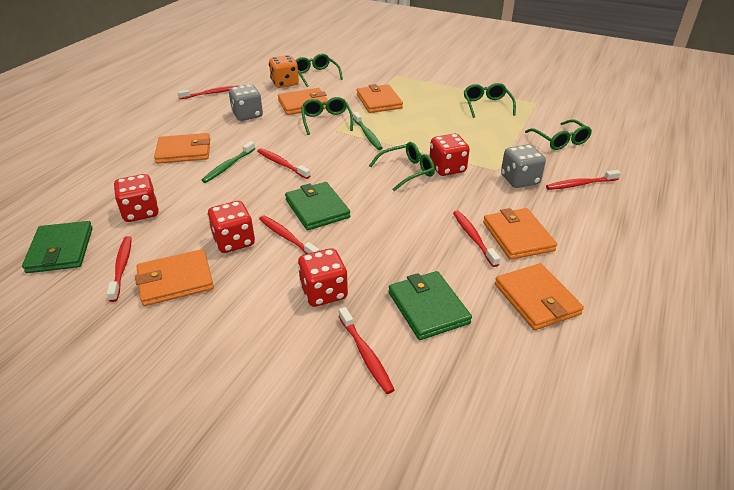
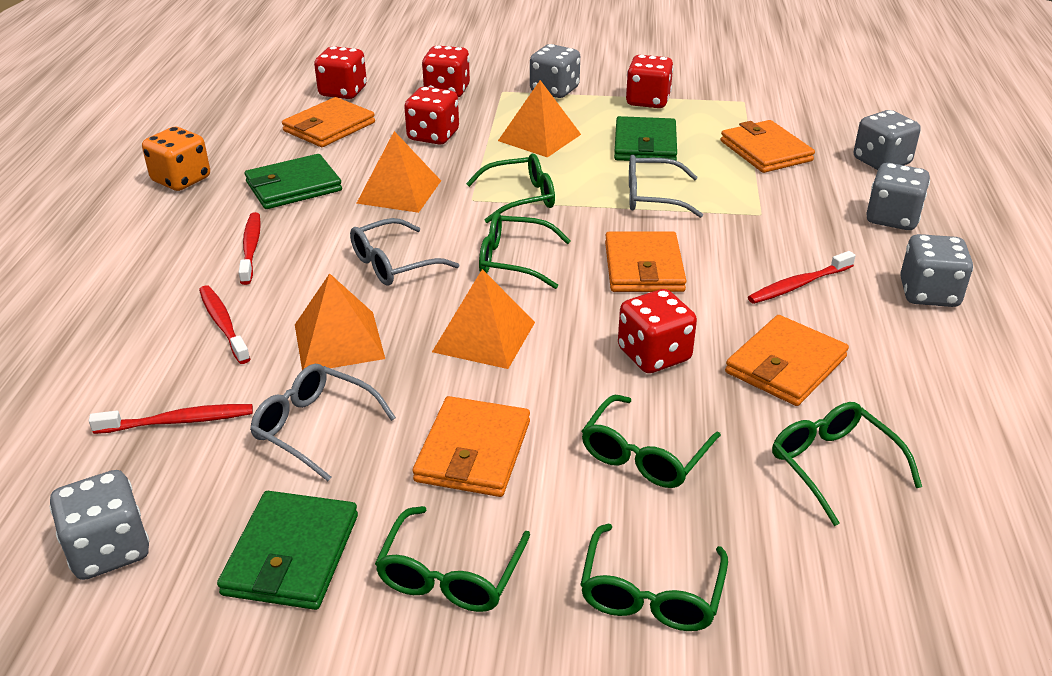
green glasses: 5 -> 6
green toothbrush: 2 -> 0
grey dice: 2 -> 5
grey glasses: 0 -> 3
orange pyramid: 0 -> 4
orange wallet: 6 -> 5
red dice: 4 -> 5
red toothbrush: 7 -> 4

